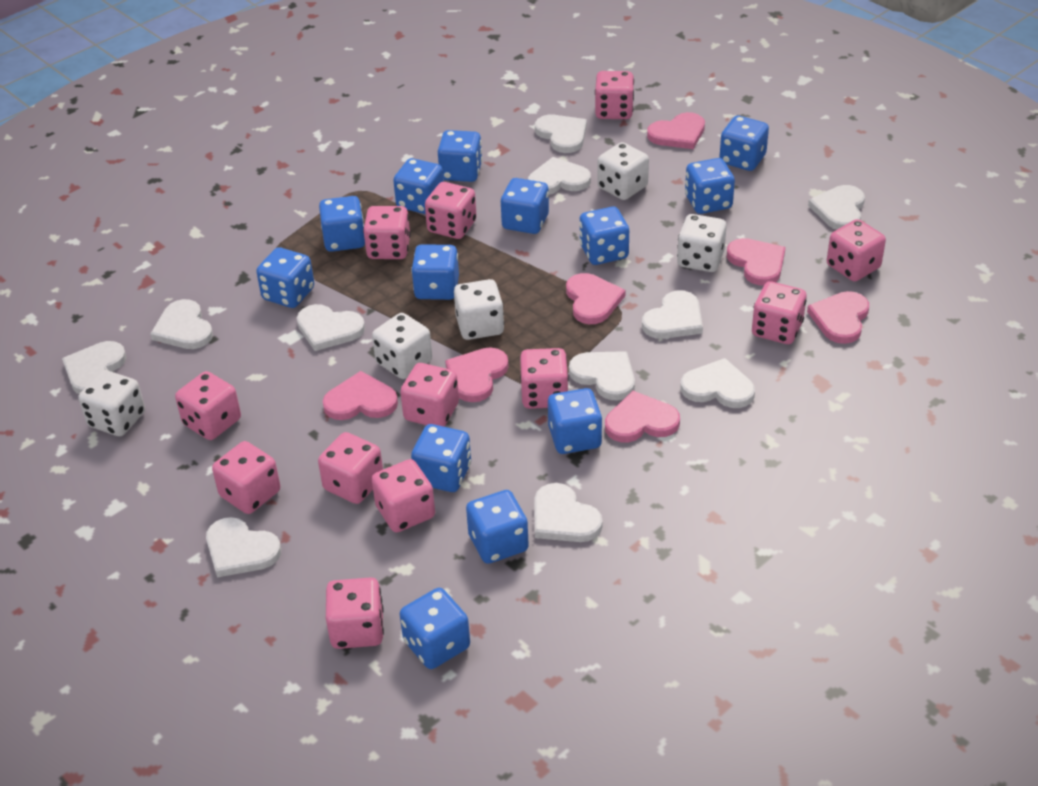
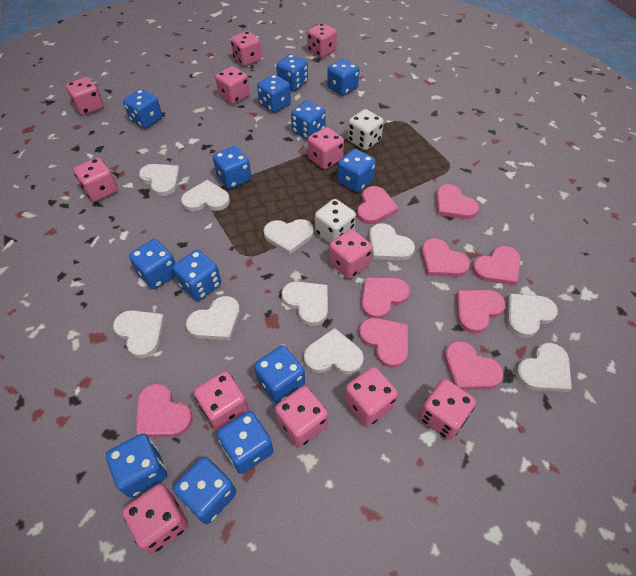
pink heart: 7 -> 9
white dice: 5 -> 2
white heart: 11 -> 10

